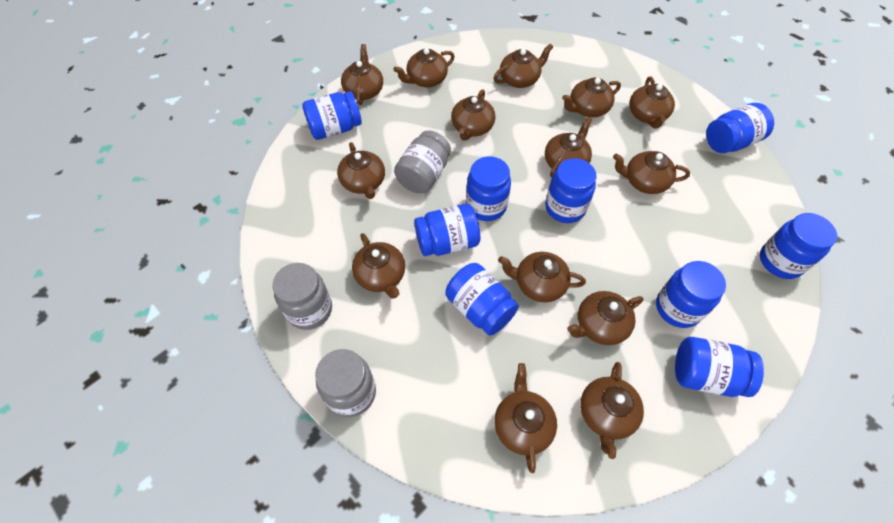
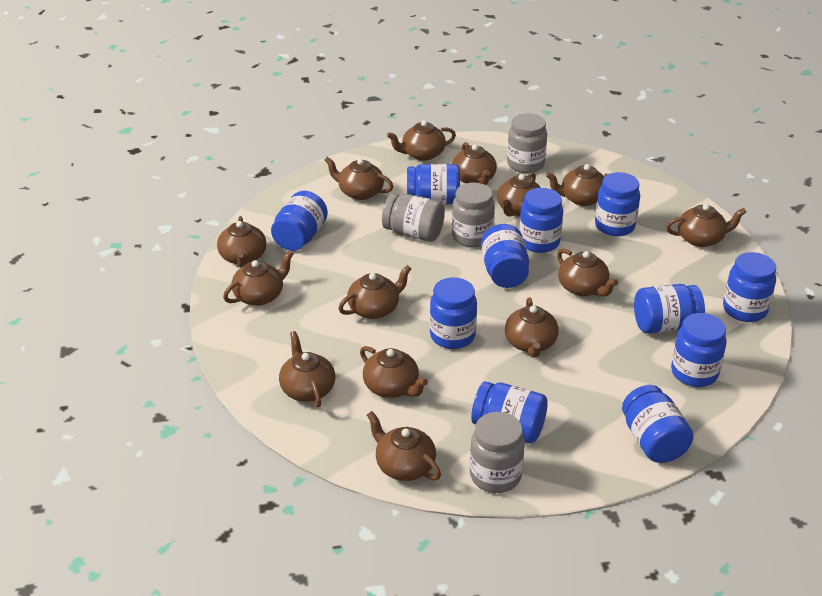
blue jar: 9 -> 11
grey jar: 3 -> 4

